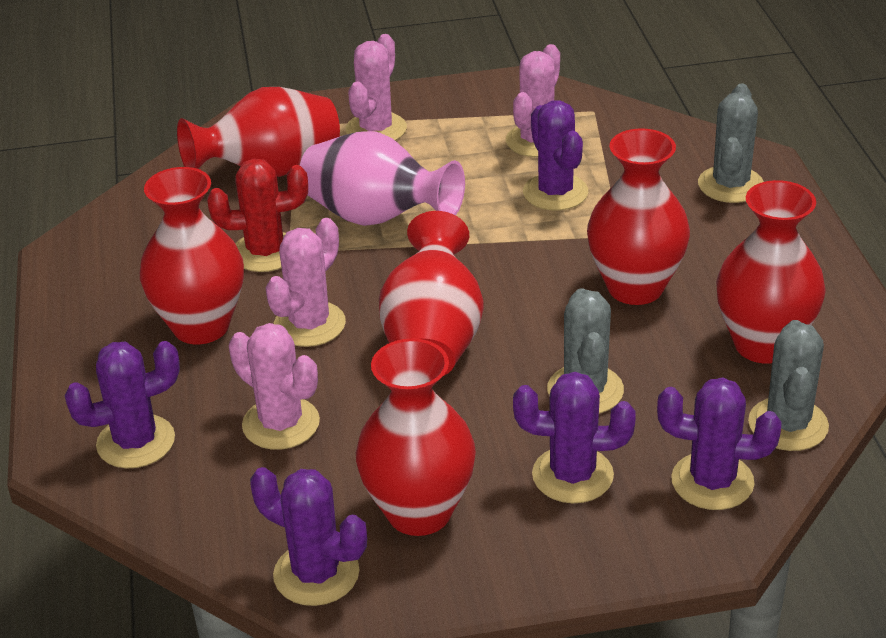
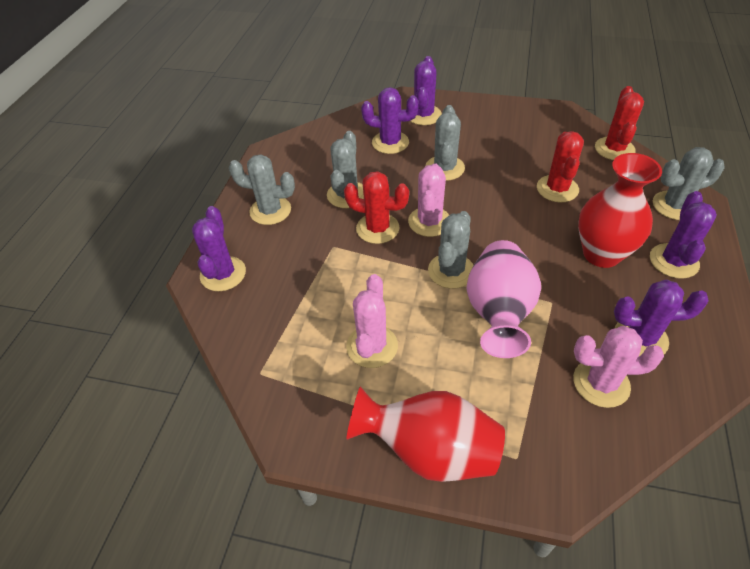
grey cactus: 3 -> 5
pink cactus: 4 -> 3
red cactus: 1 -> 3
red vase: 6 -> 2

